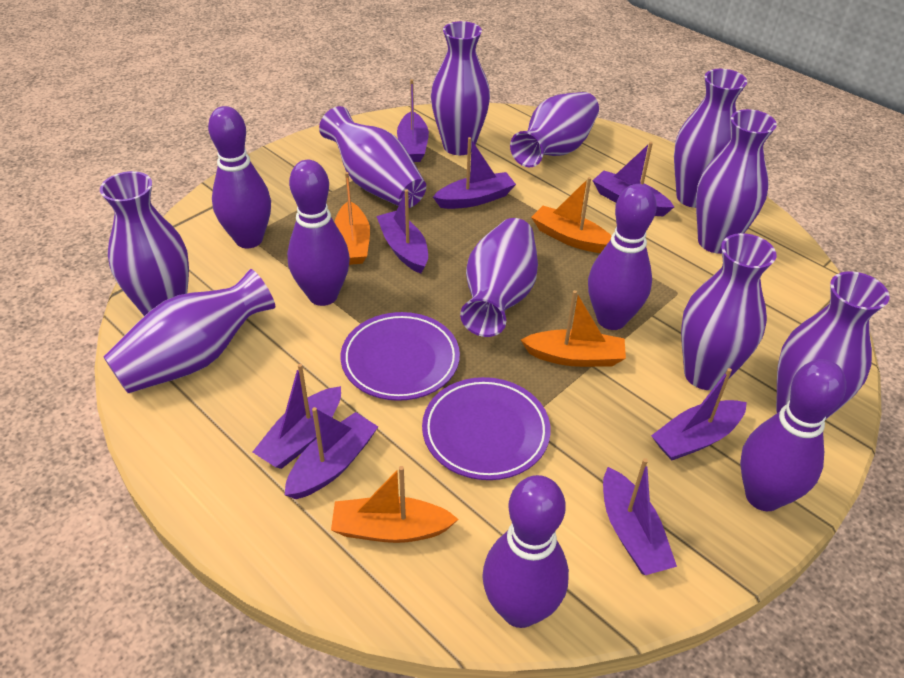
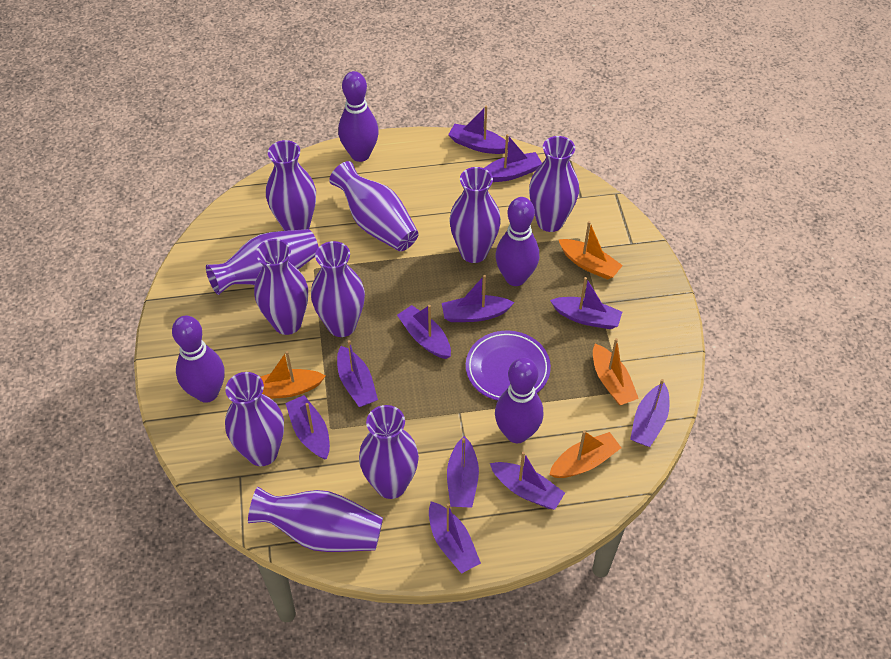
purple boat: 8 -> 11
purple bowling pin: 5 -> 4
purple plate: 2 -> 1

